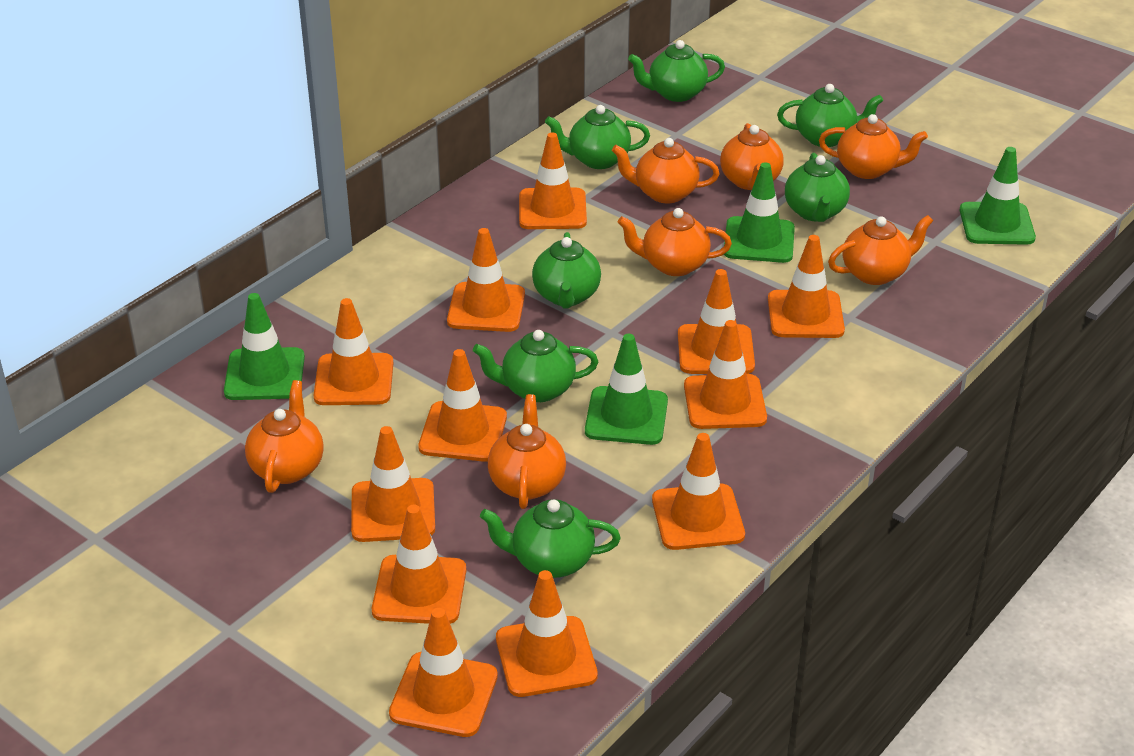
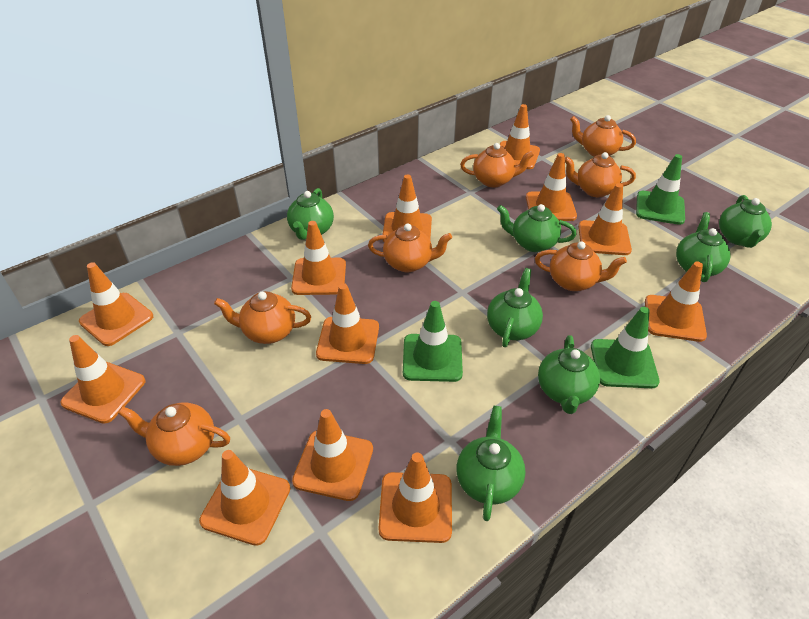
green traffic cone: 4 -> 3

